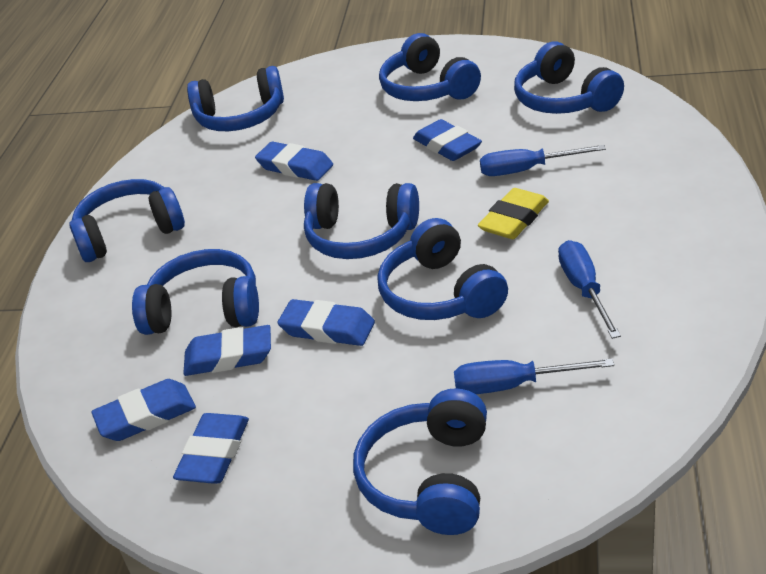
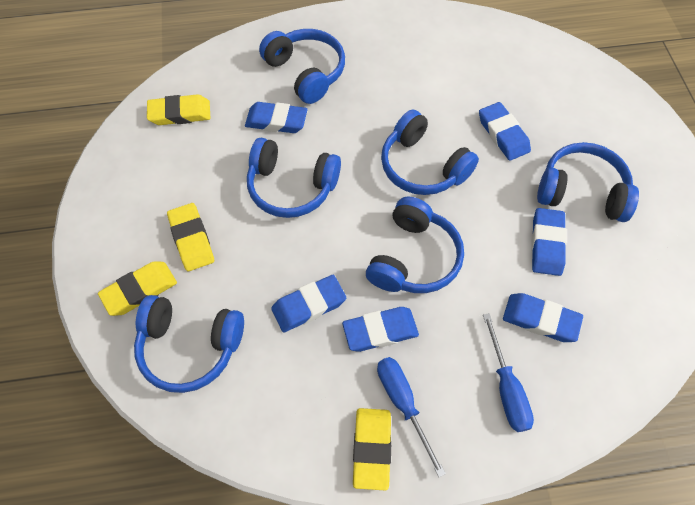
blue headphones: 8 -> 6
blue screwdriver: 3 -> 2
yellow eraser: 1 -> 4

